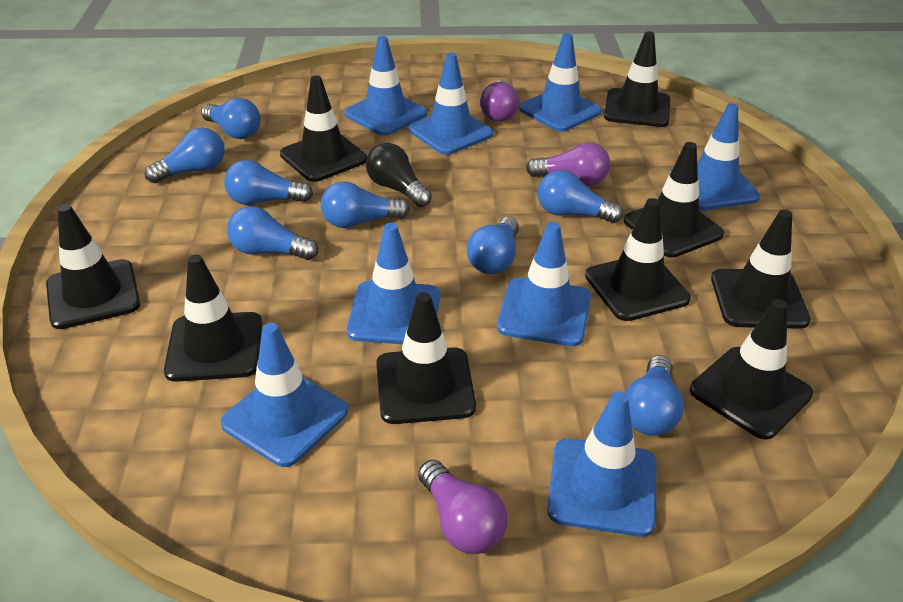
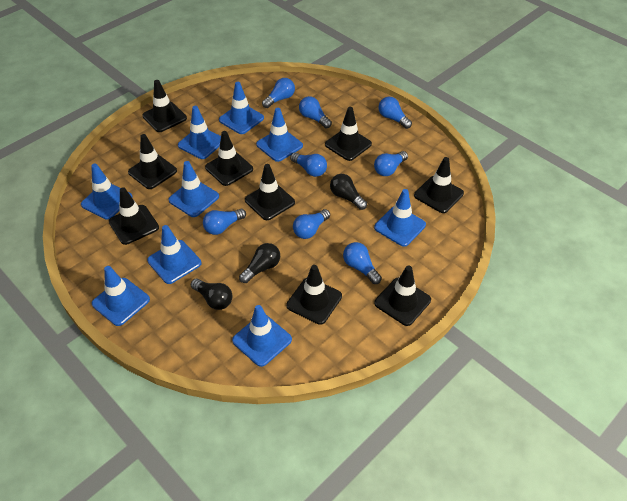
black light bulb: 1 -> 3
blue traffic cone: 8 -> 9
purple light bulb: 3 -> 0

